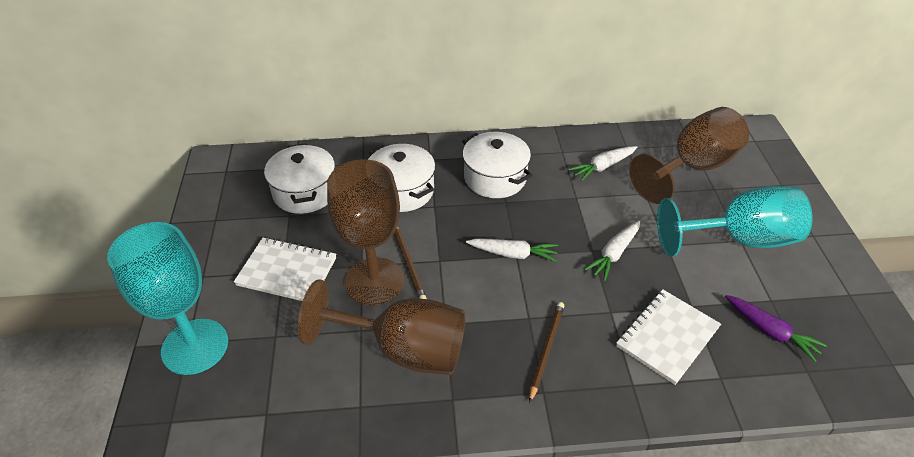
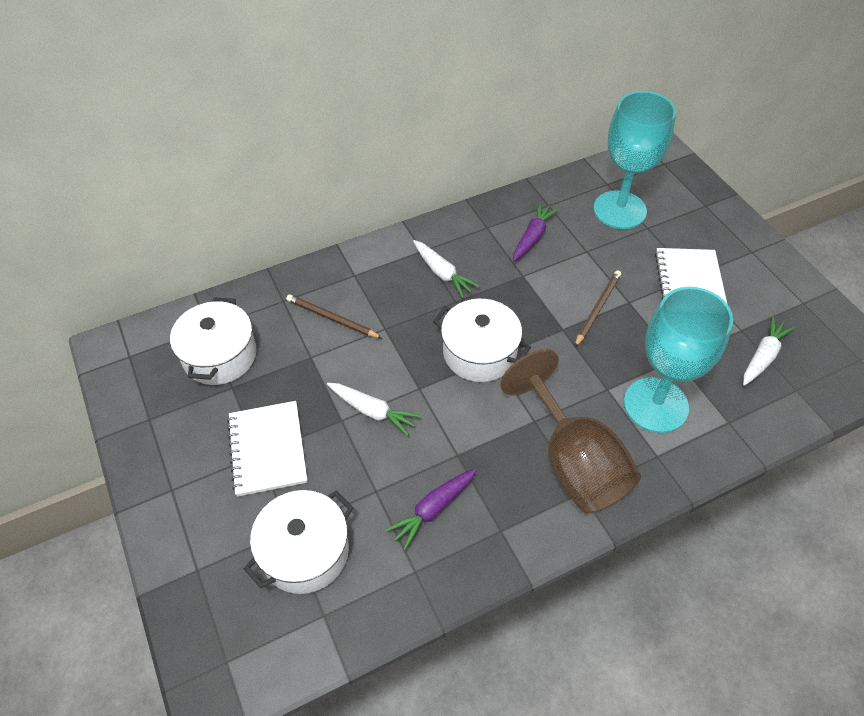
brown goblet: 3 -> 1
purple carrot: 1 -> 2

